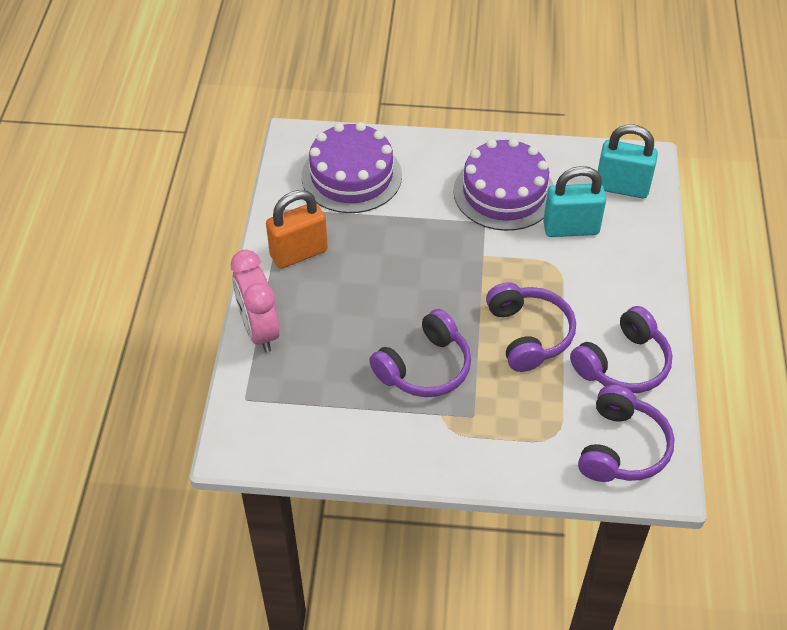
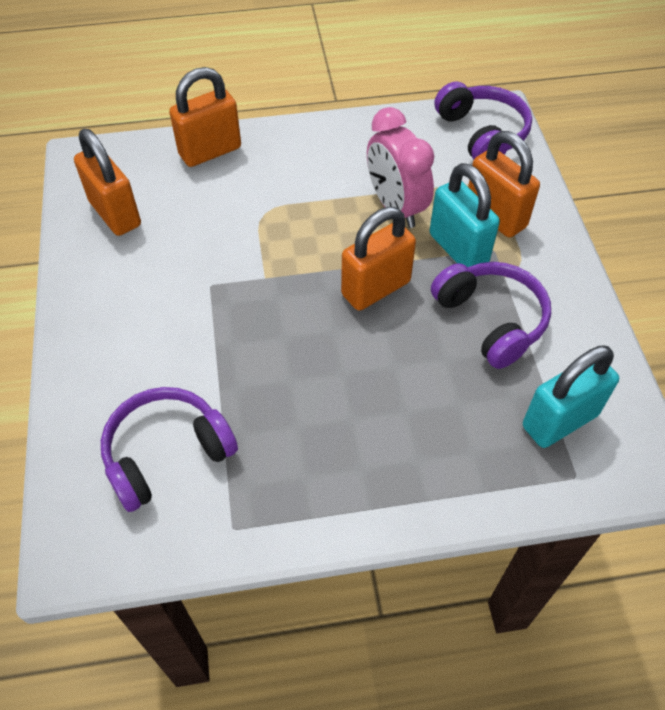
orange padlock: 1 -> 4
purple cake: 2 -> 0
purple headphones: 4 -> 3

